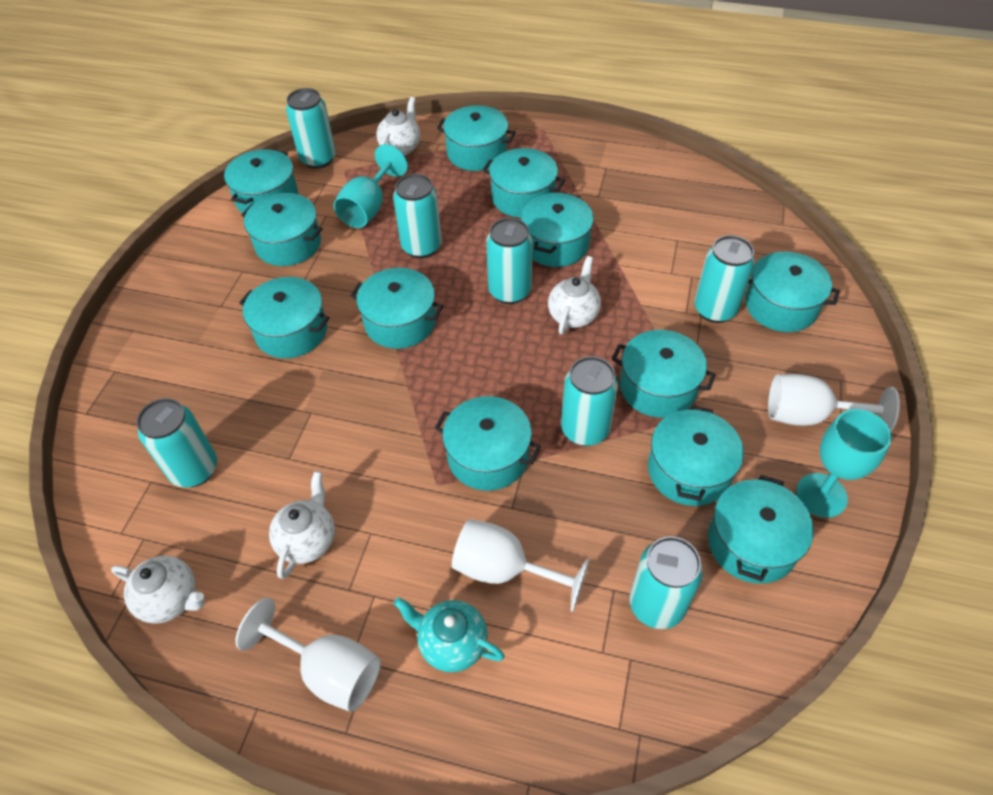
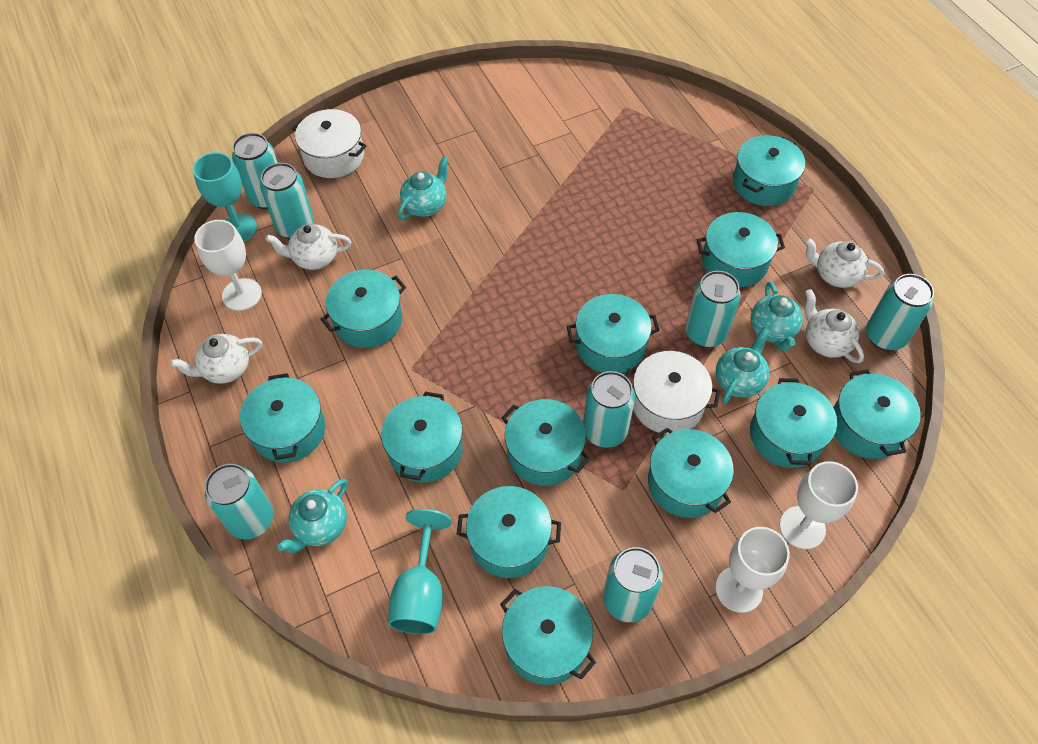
turquoise teapot: 1 -> 4
white pot: 0 -> 2

